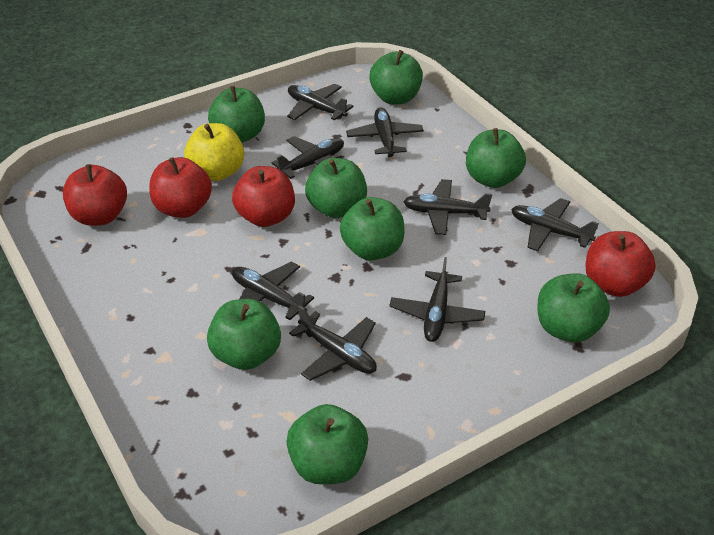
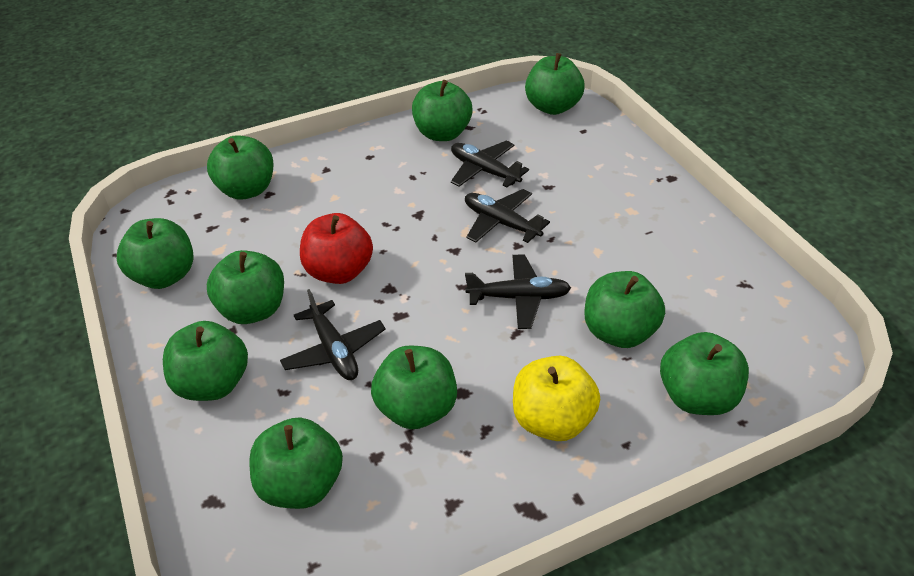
black plane: 8 -> 4
green apple: 8 -> 10
red apple: 4 -> 1

